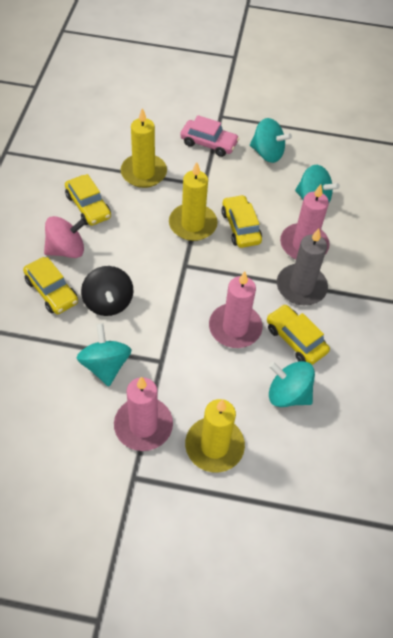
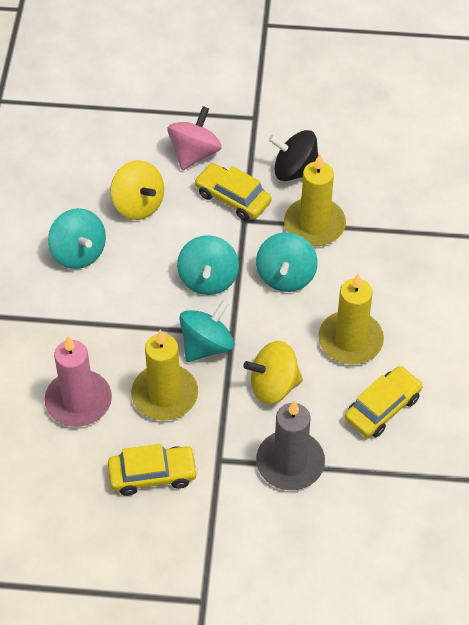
pink candle: 3 -> 1
pink car: 1 -> 0
yellow car: 4 -> 3
yellow spinning top: 0 -> 2

